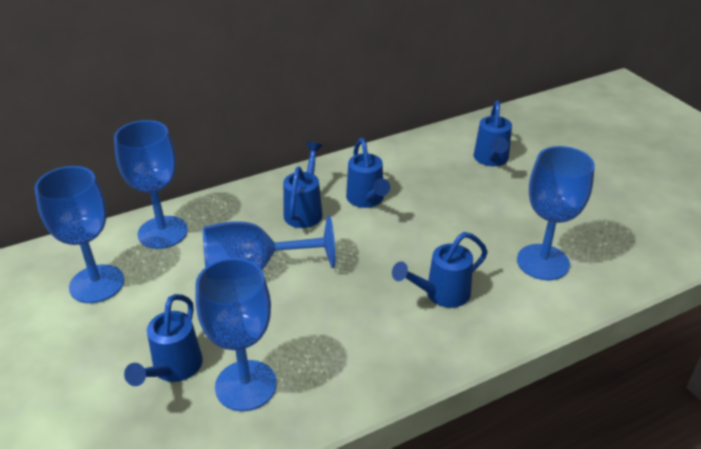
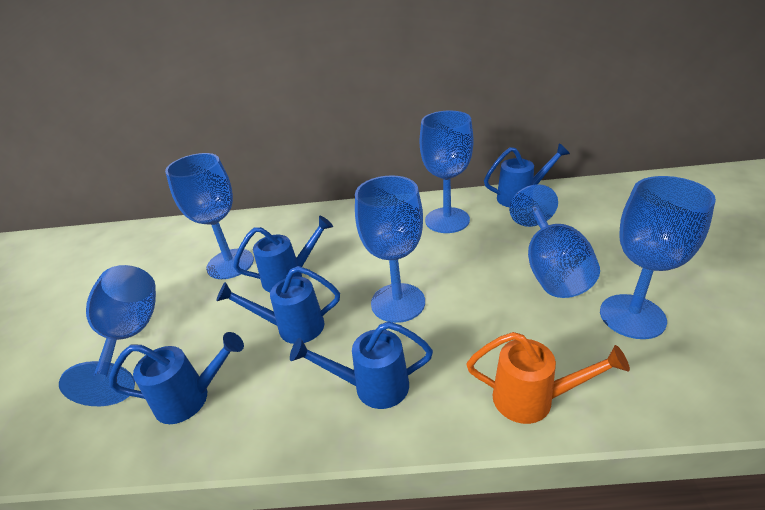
blue goblet: 5 -> 6
orange watering can: 0 -> 1

